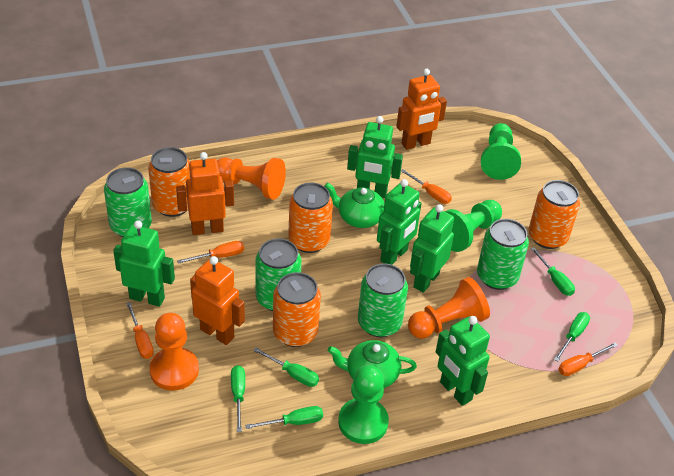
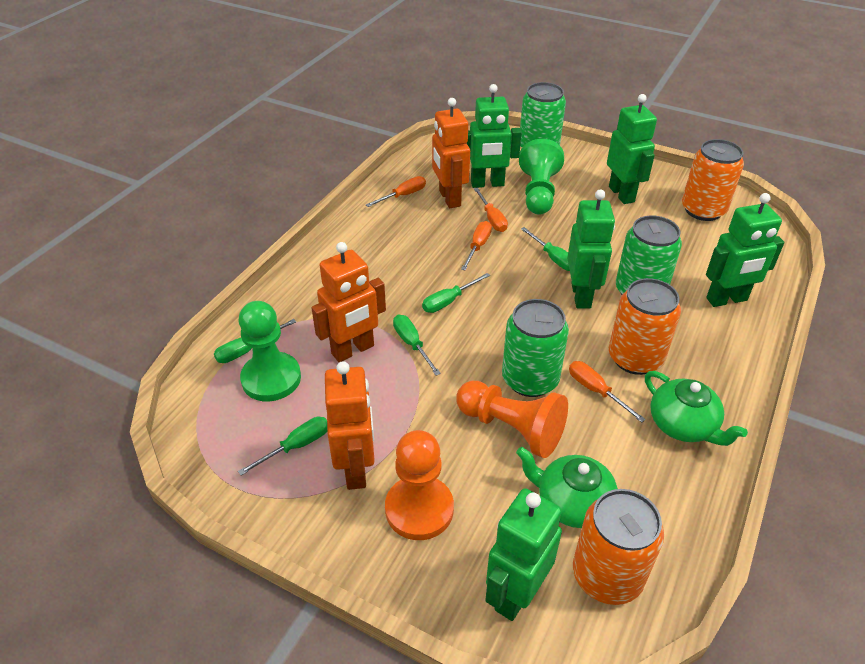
green can: 4 -> 3
green pawn: 3 -> 2
orange can: 4 -> 3
orange pawn: 3 -> 2

